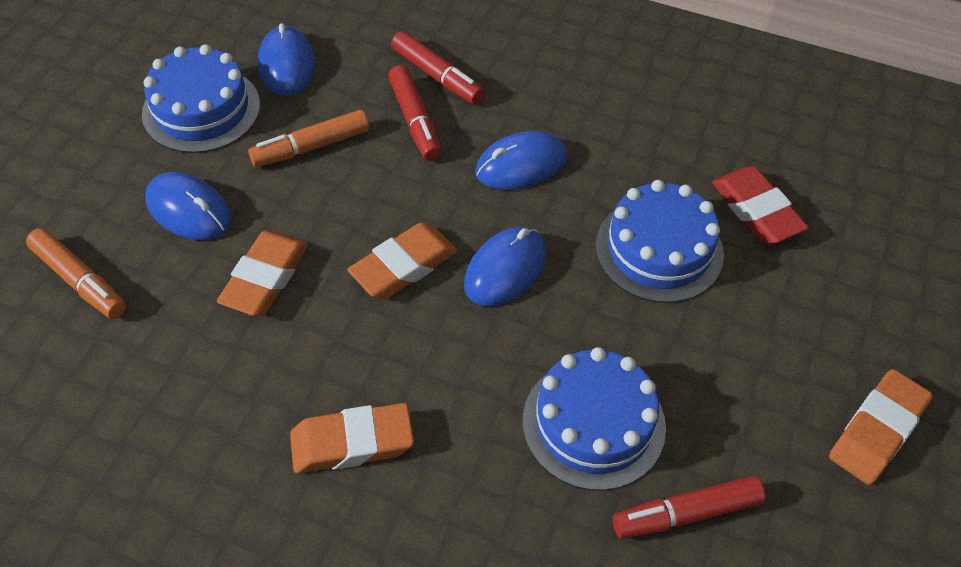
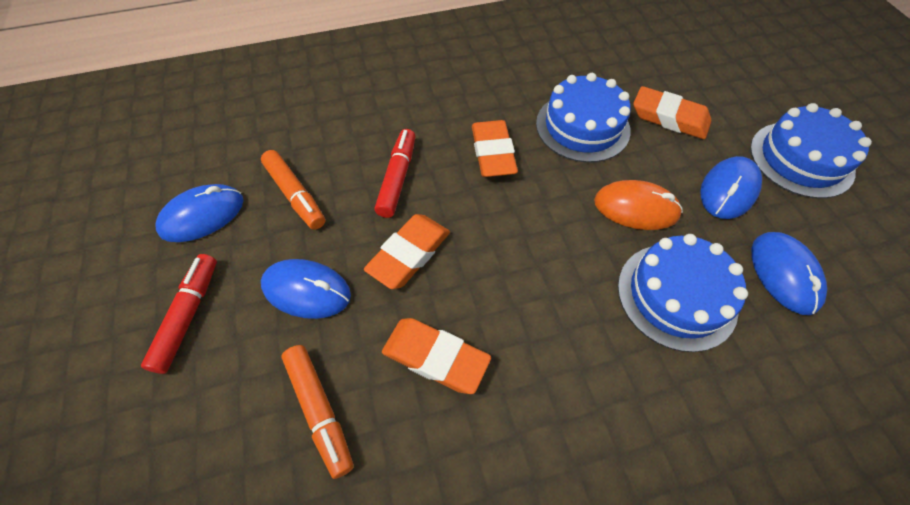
orange mouse: 0 -> 1
red eraser: 1 -> 0
red marker: 3 -> 2

